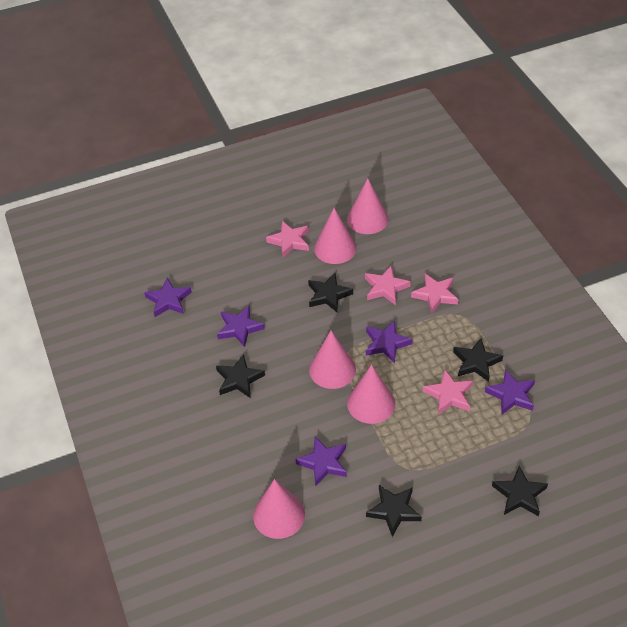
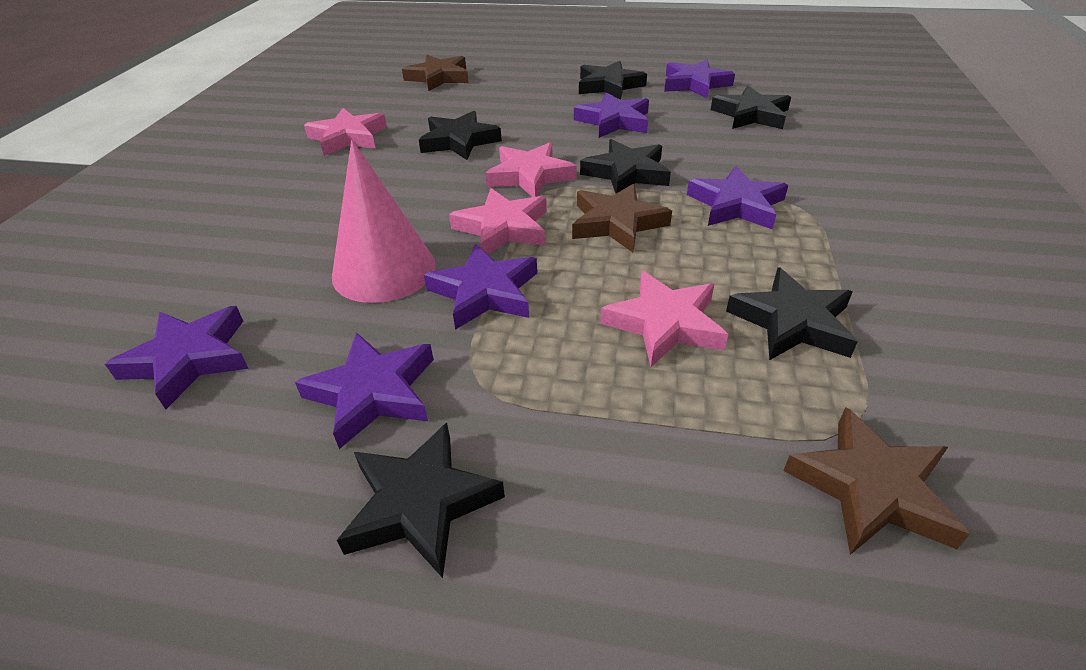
black star: 5 -> 6
brown star: 0 -> 3
pink cone: 5 -> 1
purple star: 5 -> 6

